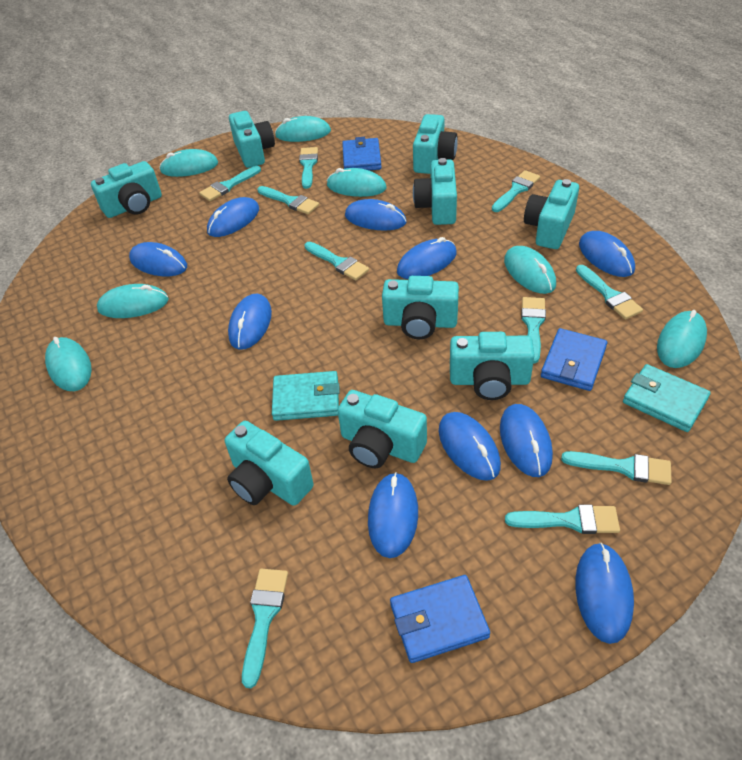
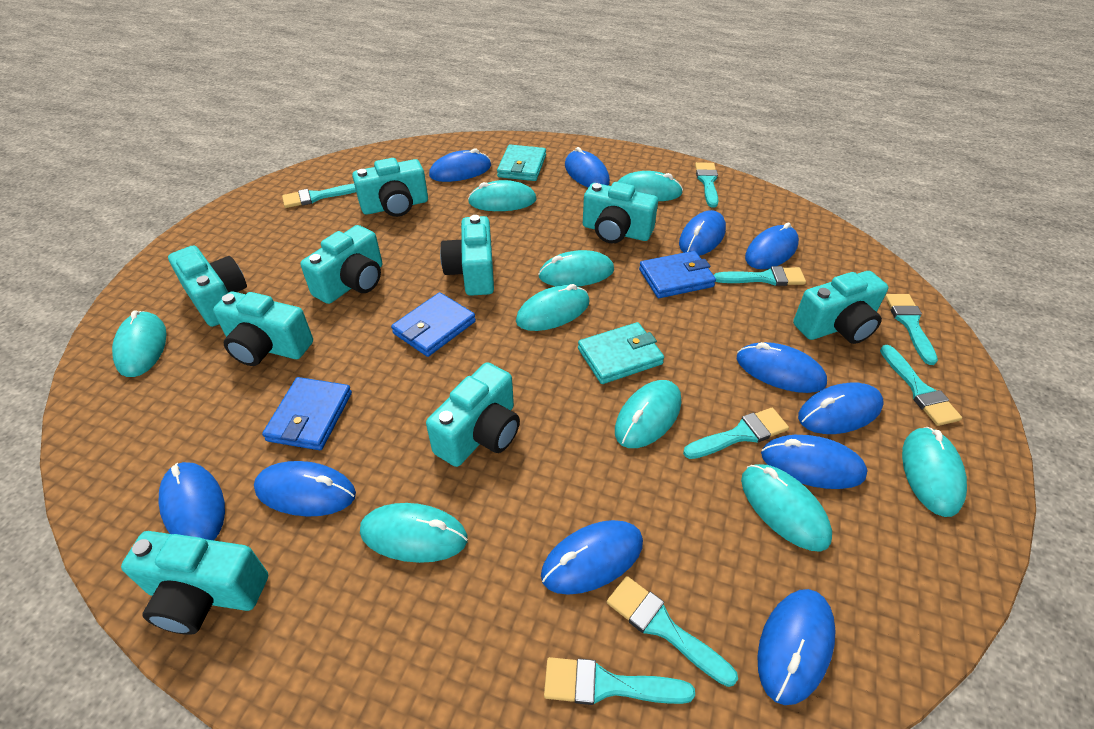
blue mouse: 10 -> 11
turquoise brush: 10 -> 8
turquoise mouse: 7 -> 9

